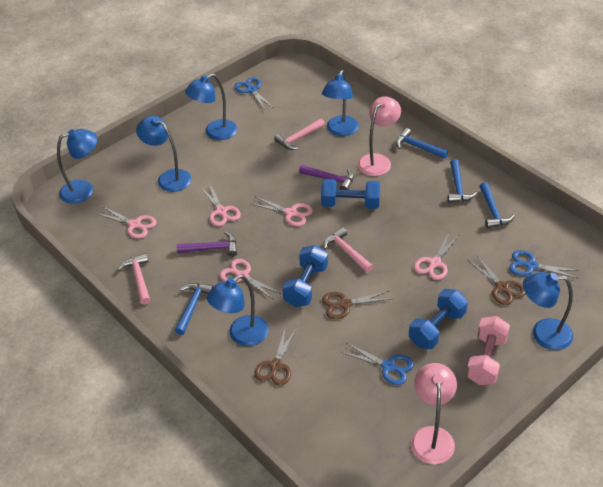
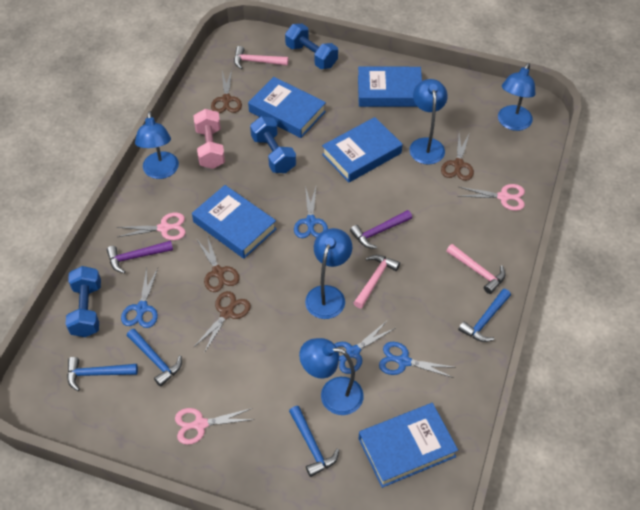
blue book: 0 -> 5
blue lamp: 6 -> 5
blue scissors: 3 -> 4
brown scissors: 3 -> 4
pink lamp: 2 -> 0
pink scissors: 5 -> 3

